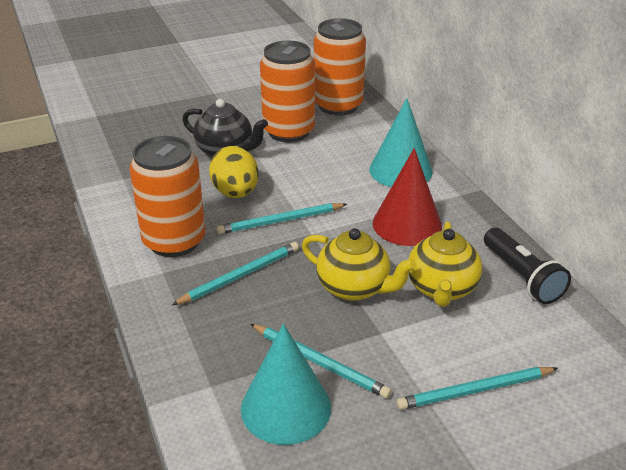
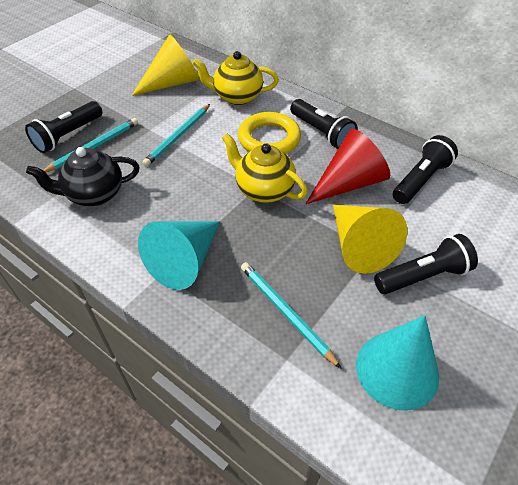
black flashlight: 1 -> 4
orange can: 3 -> 0
turquoise pencil: 4 -> 3
yellow cone: 0 -> 2
yellow egg: 1 -> 0
yellow ring: 0 -> 1

